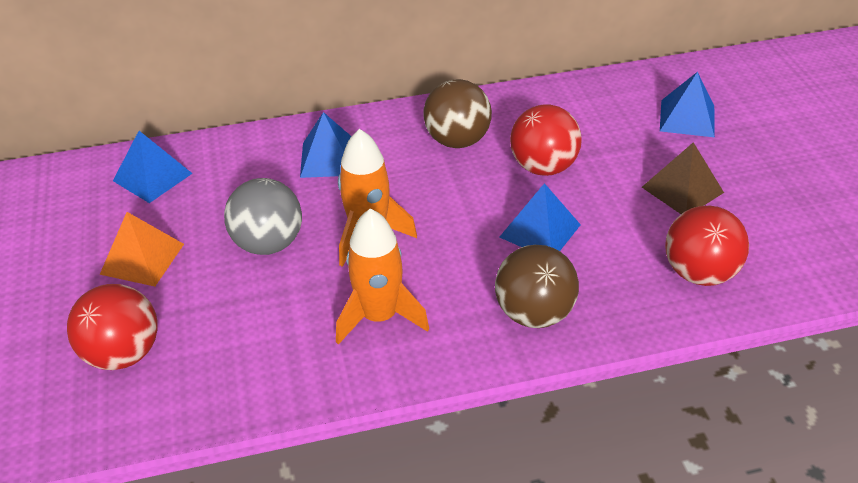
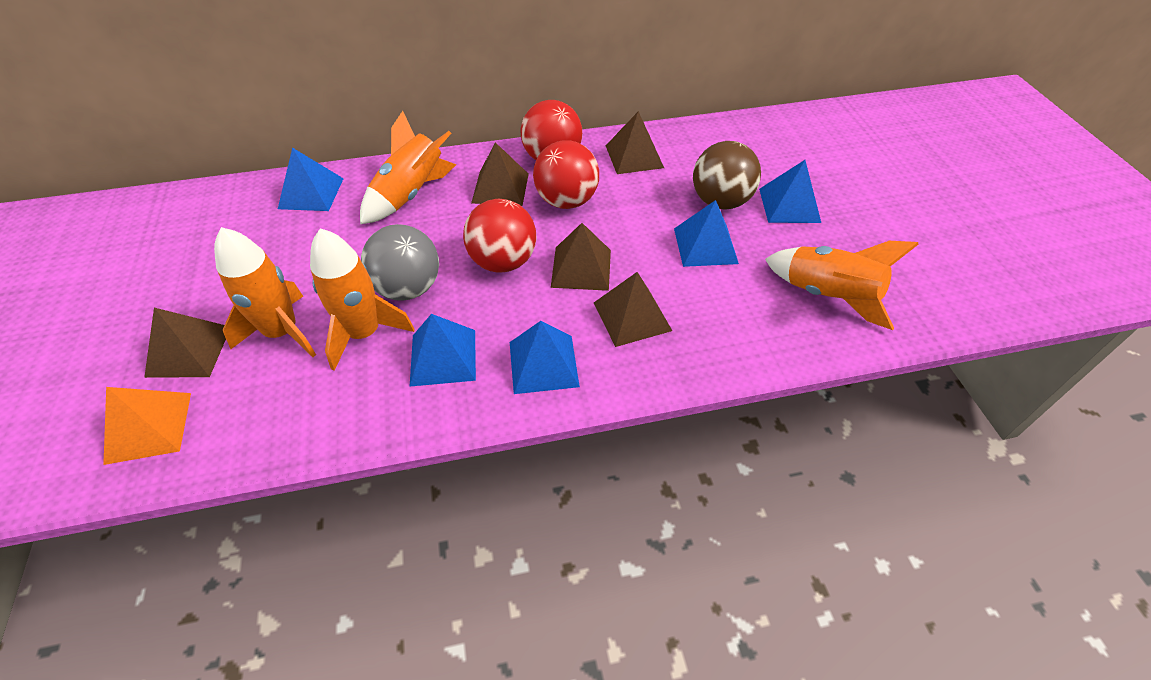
blue pyramid: 4 -> 5
brown ball: 2 -> 1
brown pyramid: 1 -> 5
orange rocket: 2 -> 4

